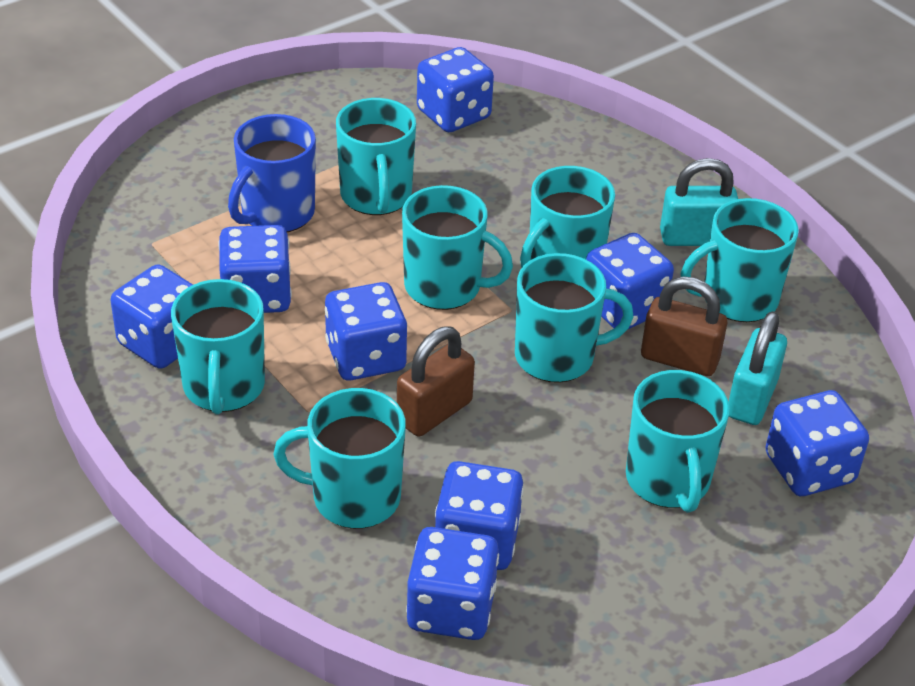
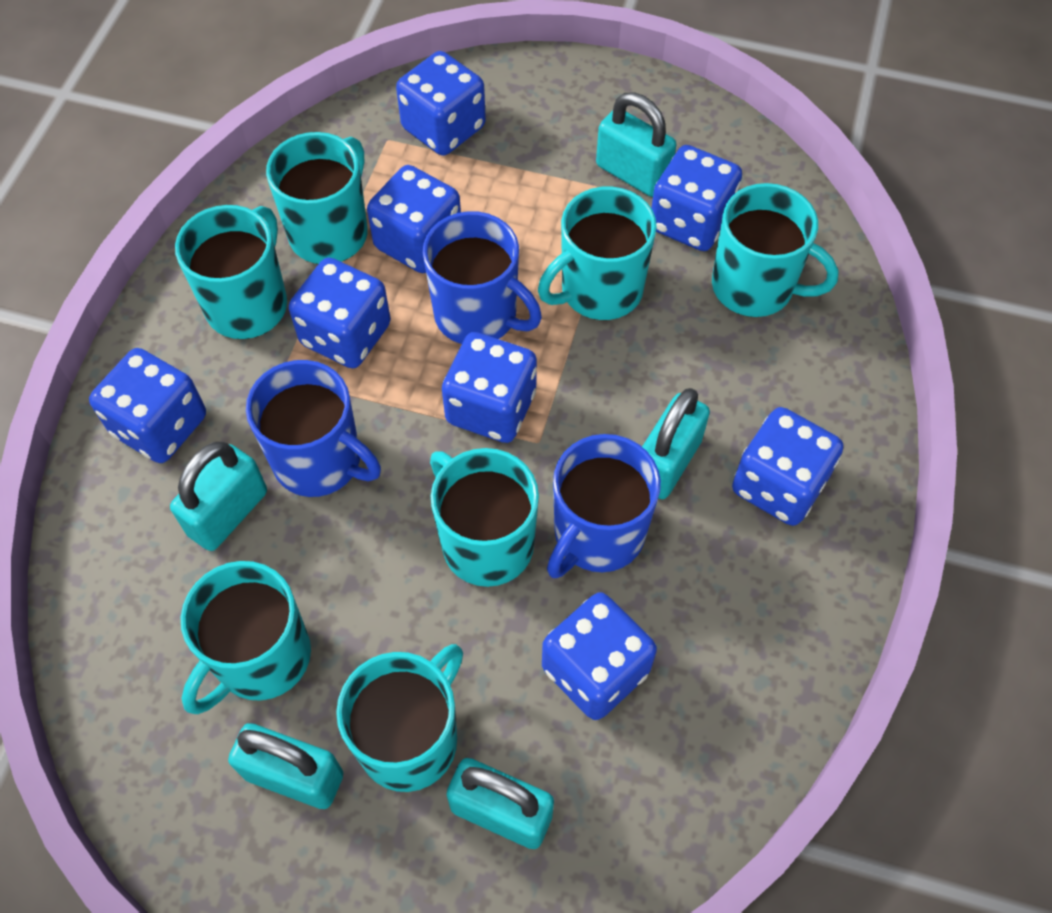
blue mug: 1 -> 3
brown padlock: 2 -> 0
turquoise mug: 8 -> 7
turquoise padlock: 2 -> 5

